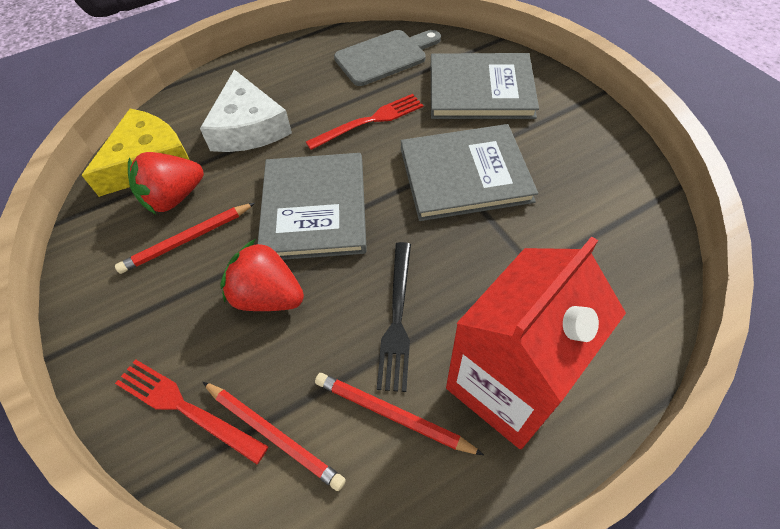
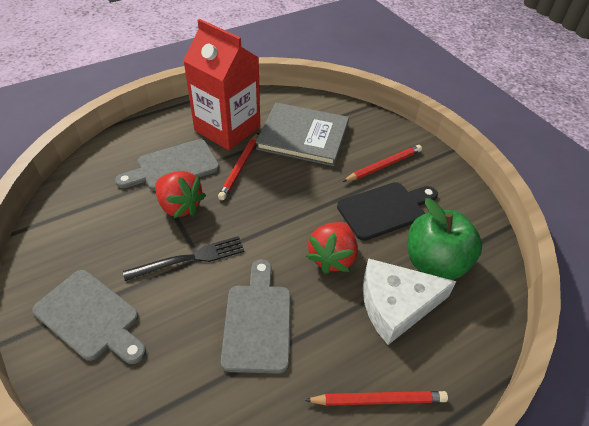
black cutting board: 0 -> 1
green apple: 0 -> 1
grey book: 3 -> 1
grey cutting board: 1 -> 3
red fork: 2 -> 0
yellow cheese: 1 -> 0

